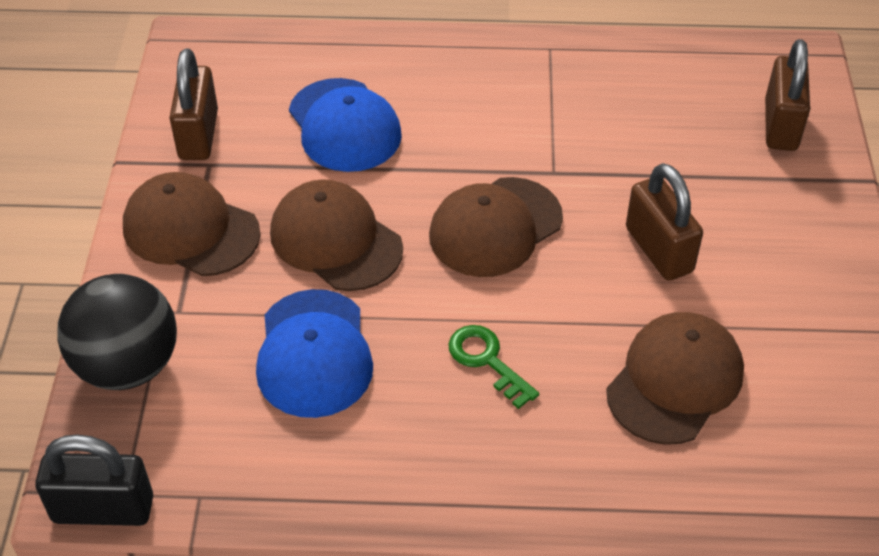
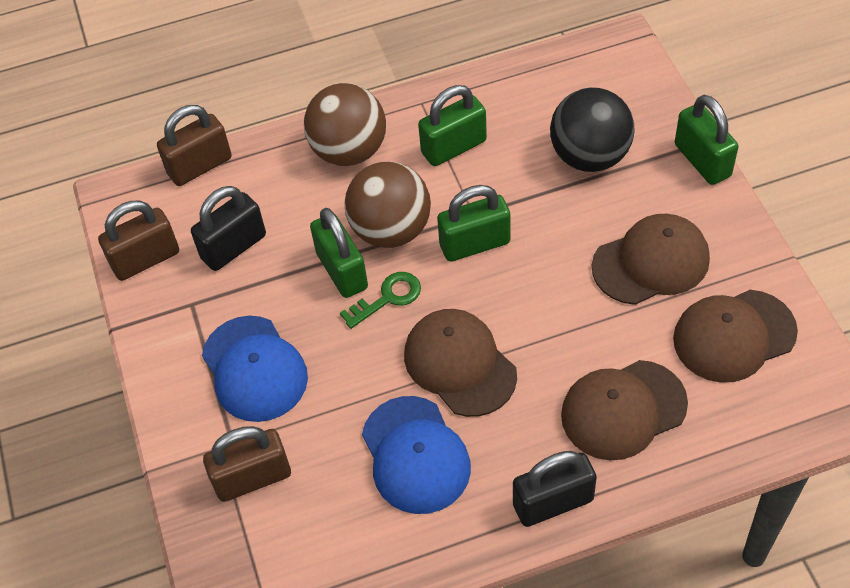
black padlock: 1 -> 2
brown ball: 0 -> 2
green padlock: 0 -> 4

